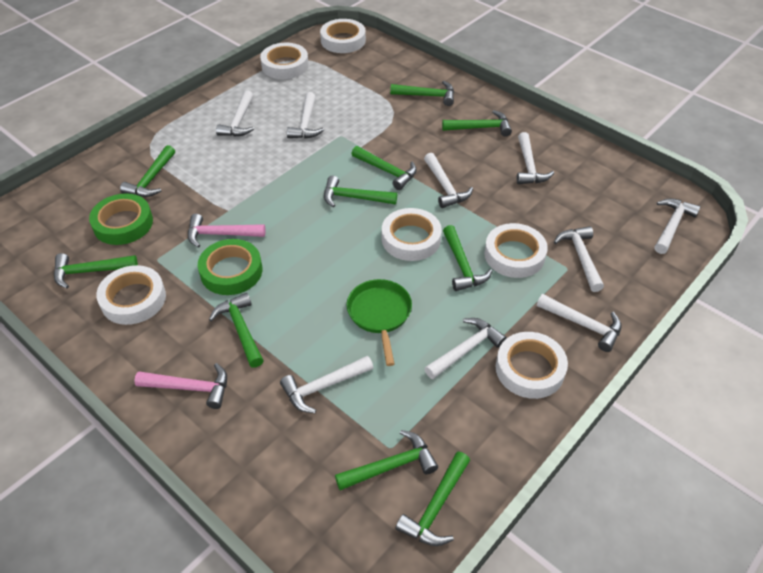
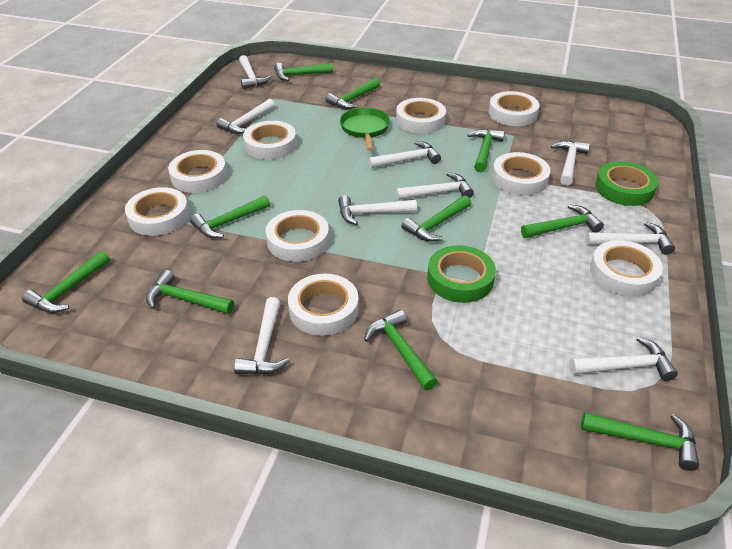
pink hammer: 2 -> 0
white tape: 6 -> 9

